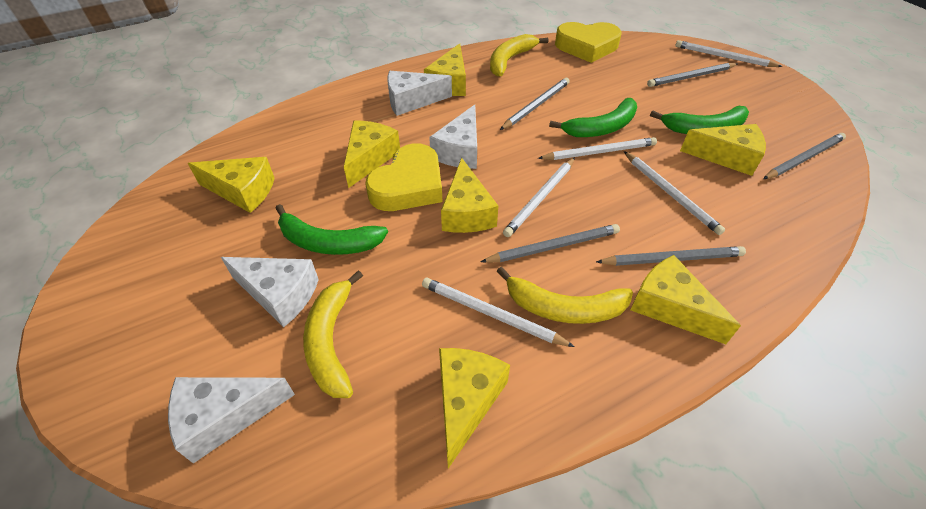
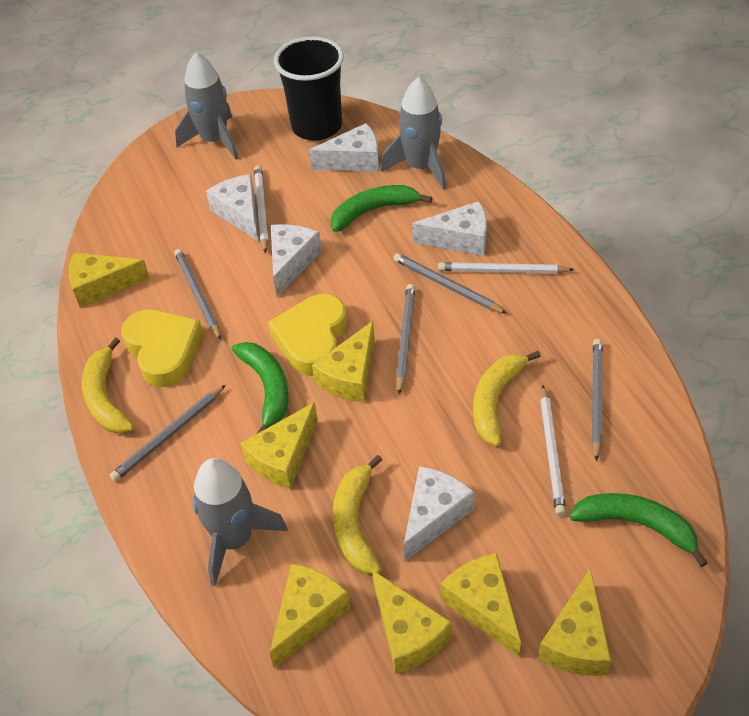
black cup: 0 -> 1
grey rocket: 0 -> 3
white cheese: 4 -> 5
white pencil: 5 -> 3

